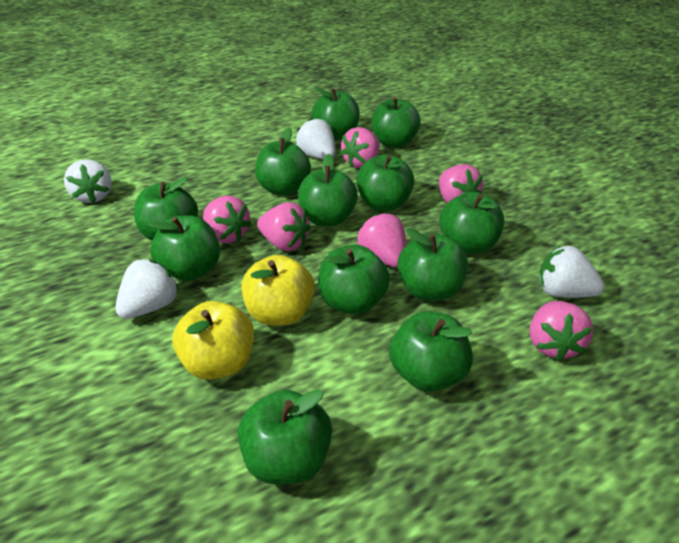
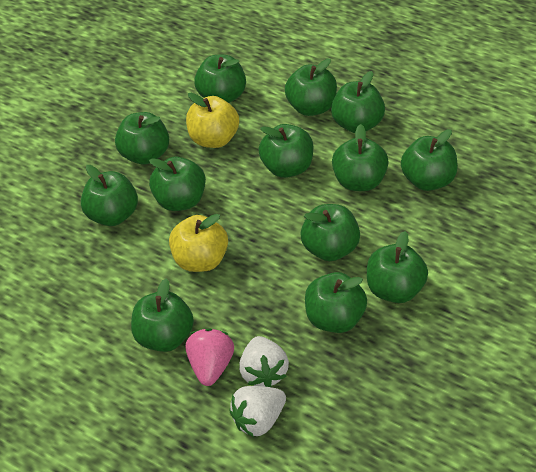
green apple: 12 -> 13
pink strawberry: 6 -> 1
white strawberry: 4 -> 2

